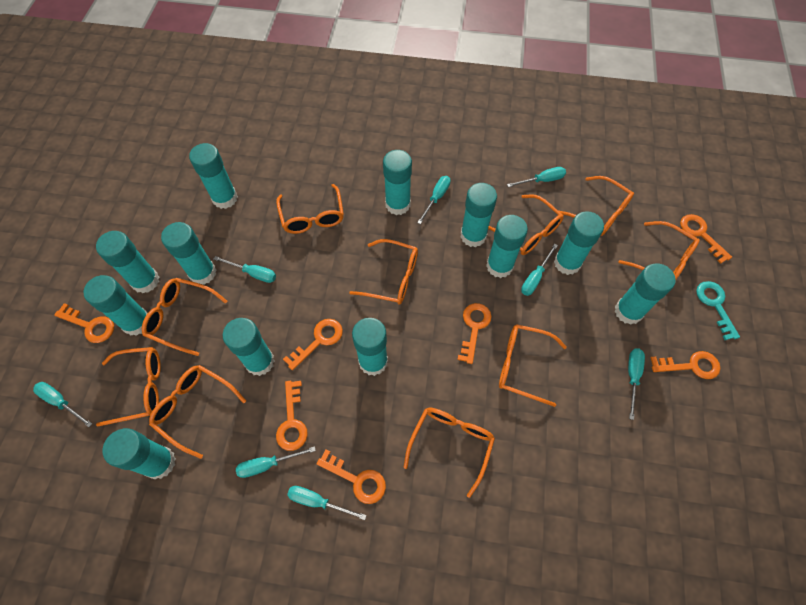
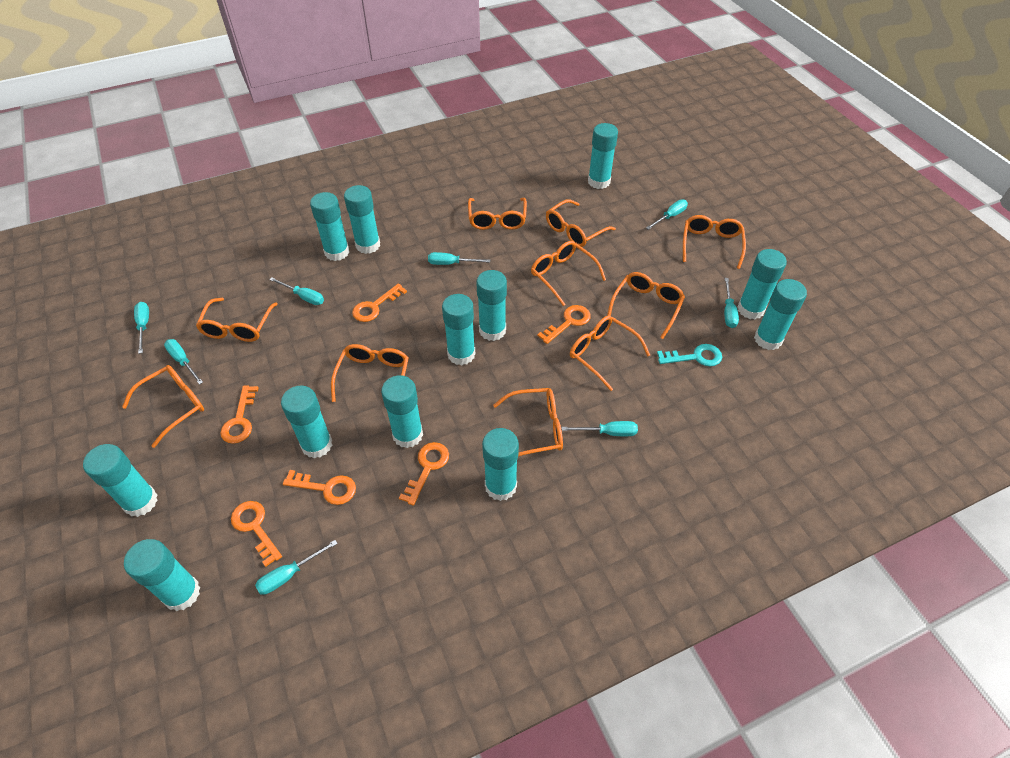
orange key: 7 -> 6

